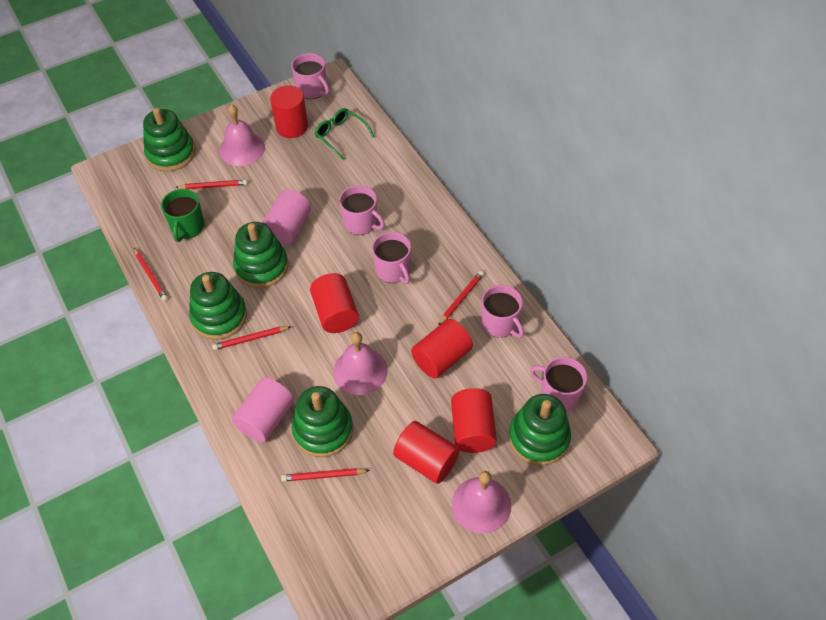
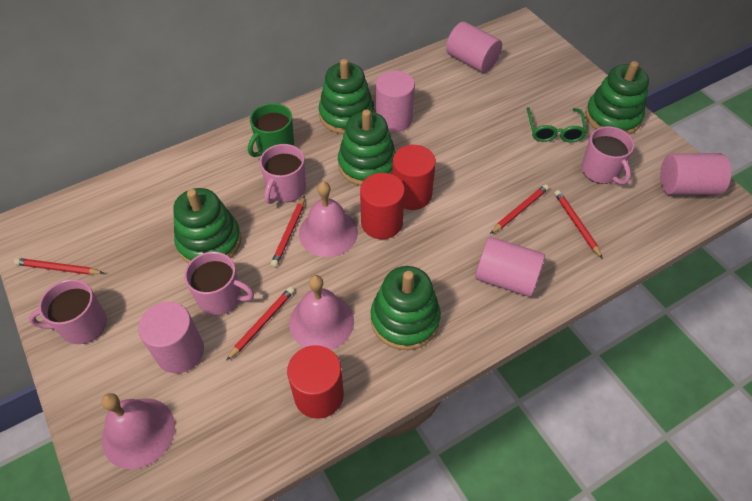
pink cylinder: 2 -> 5
pink mug: 5 -> 4
red cylinder: 5 -> 3

